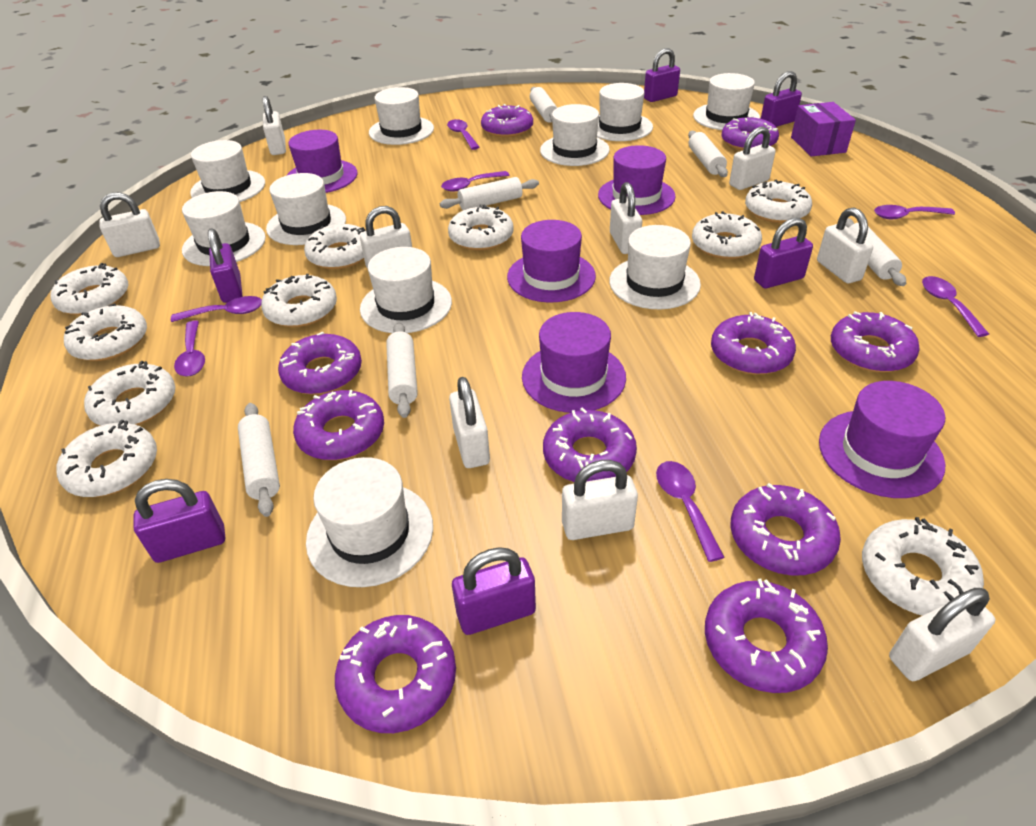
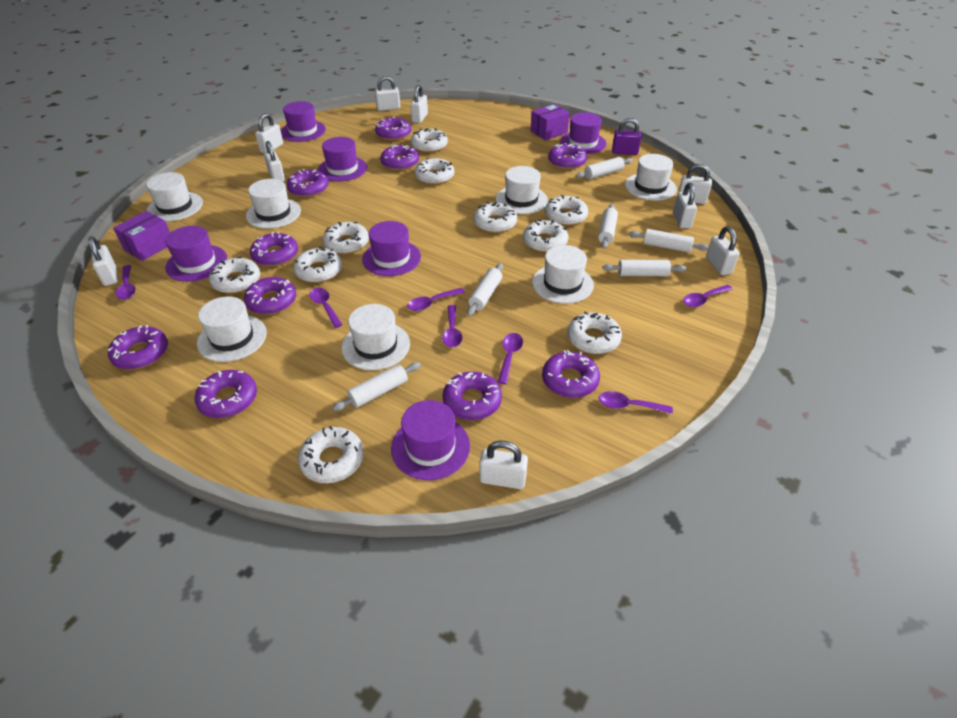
purple box: 1 -> 2
purple hat: 5 -> 6
purple padlock: 6 -> 1
white hat: 10 -> 7

